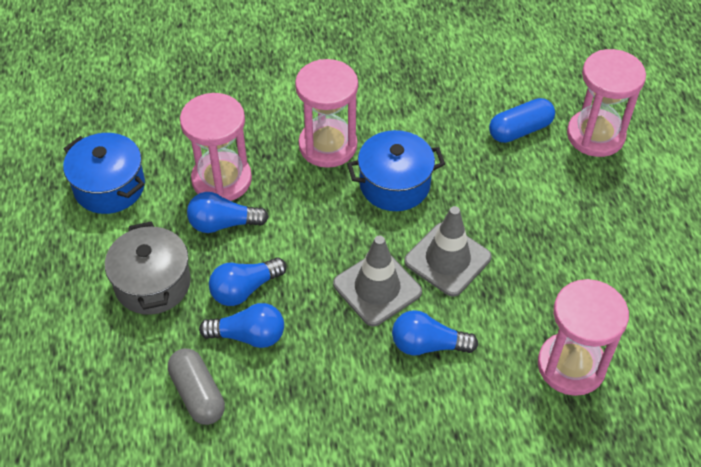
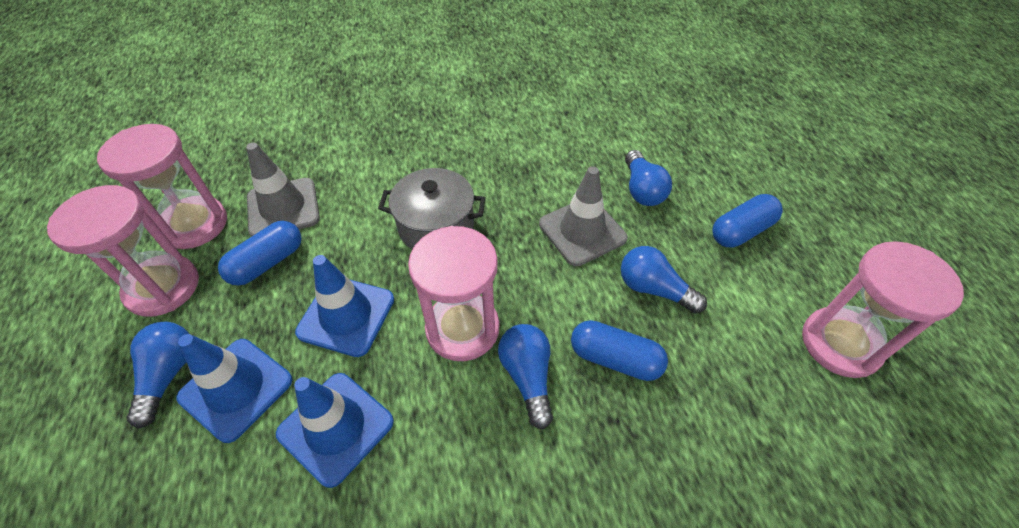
blue capsule: 1 -> 3
blue pot: 2 -> 0
blue traffic cone: 0 -> 3
grey capsule: 1 -> 0

